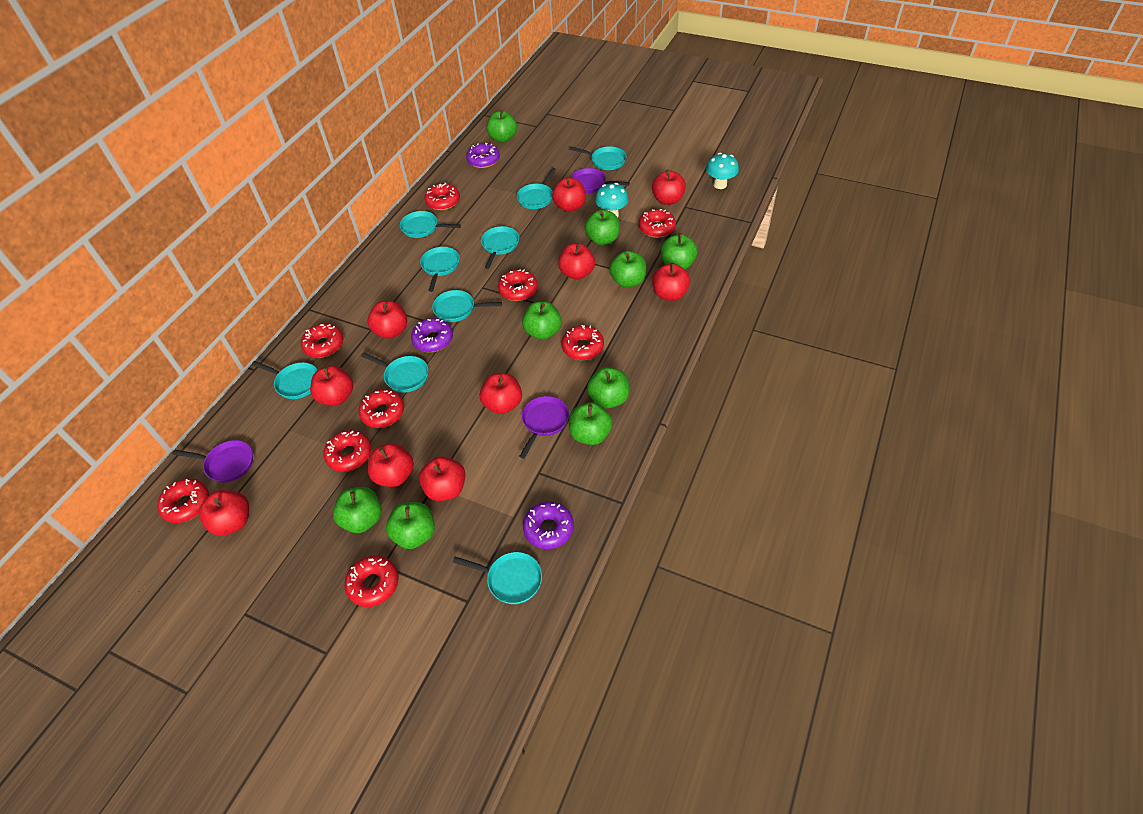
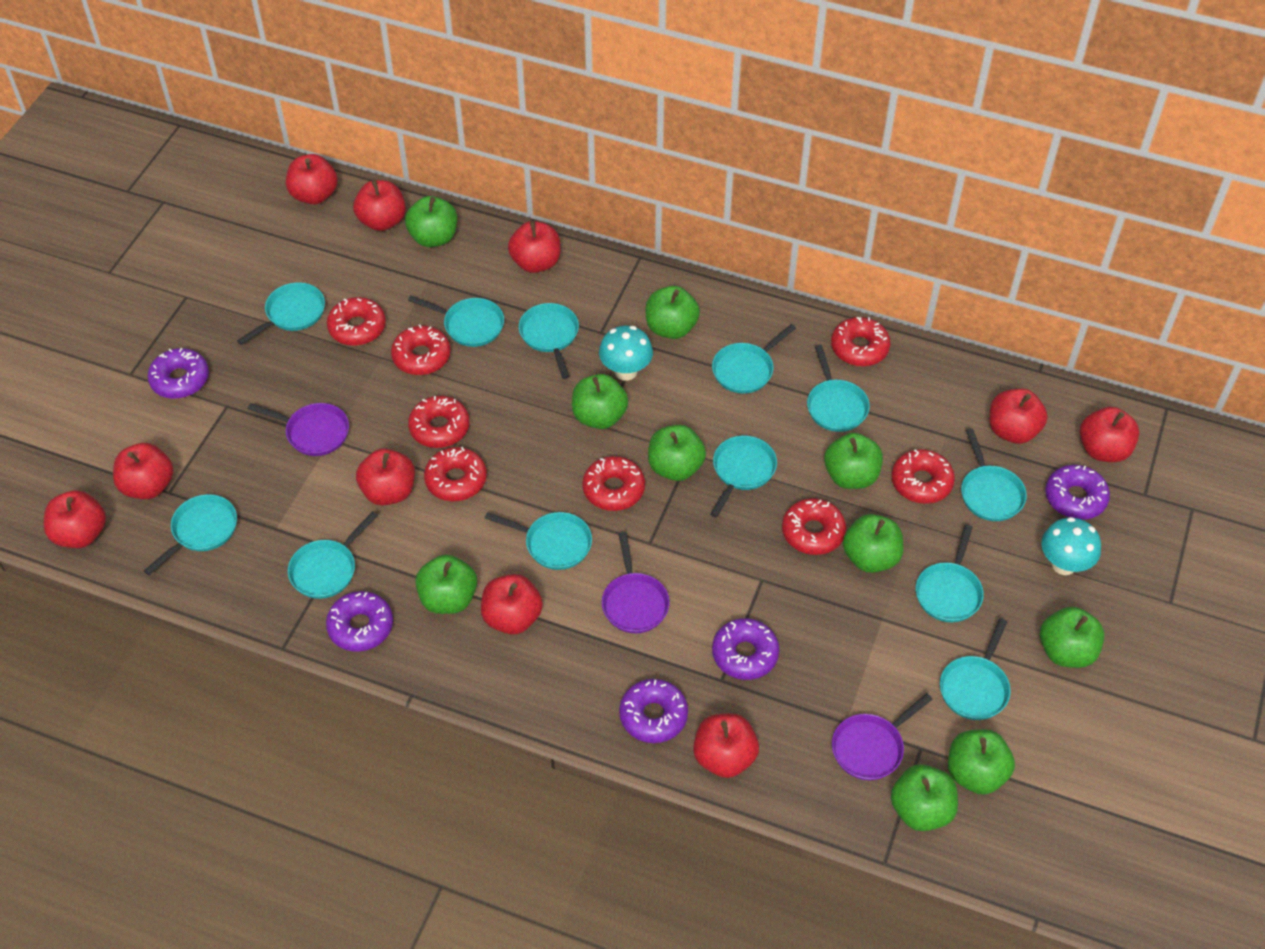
green apple: 9 -> 10
purple donut: 3 -> 5
red donut: 9 -> 8
turquoise pan: 9 -> 12

